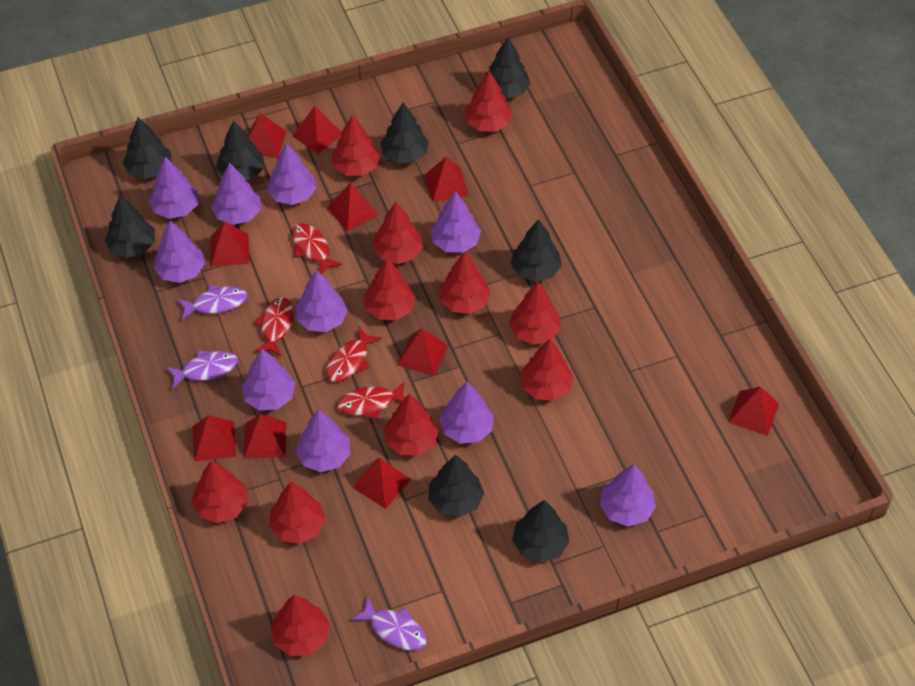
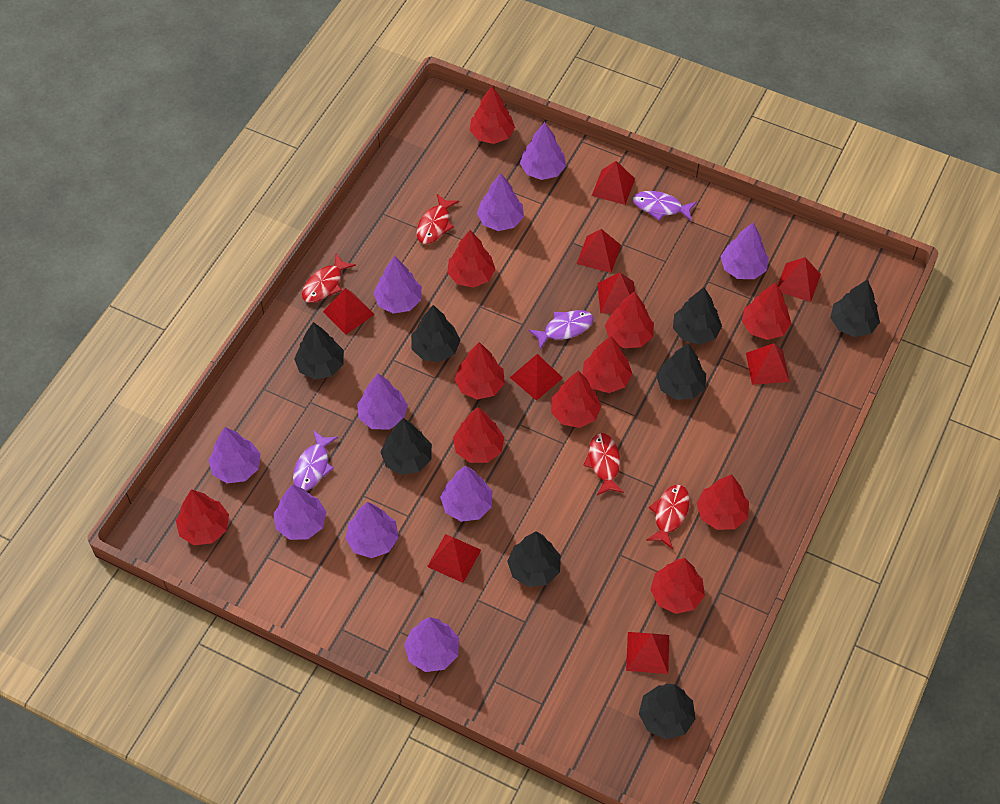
red pyramid: 10 -> 9

